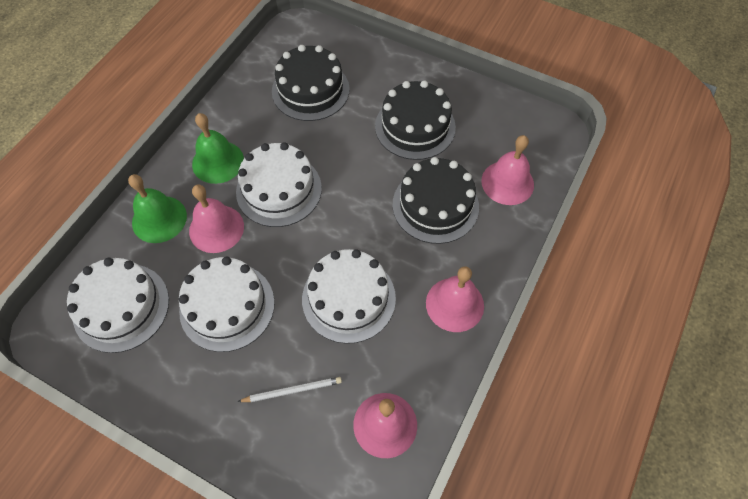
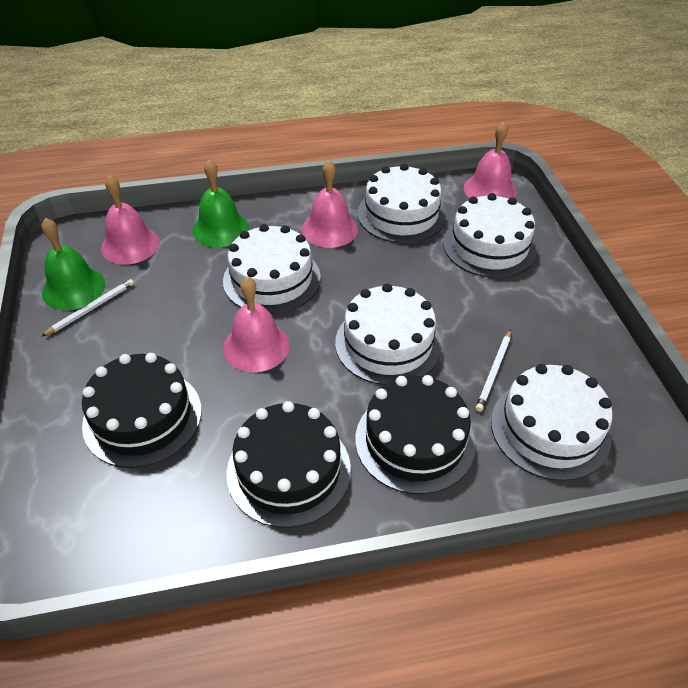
white cake: 4 -> 5
white pencil: 1 -> 2

